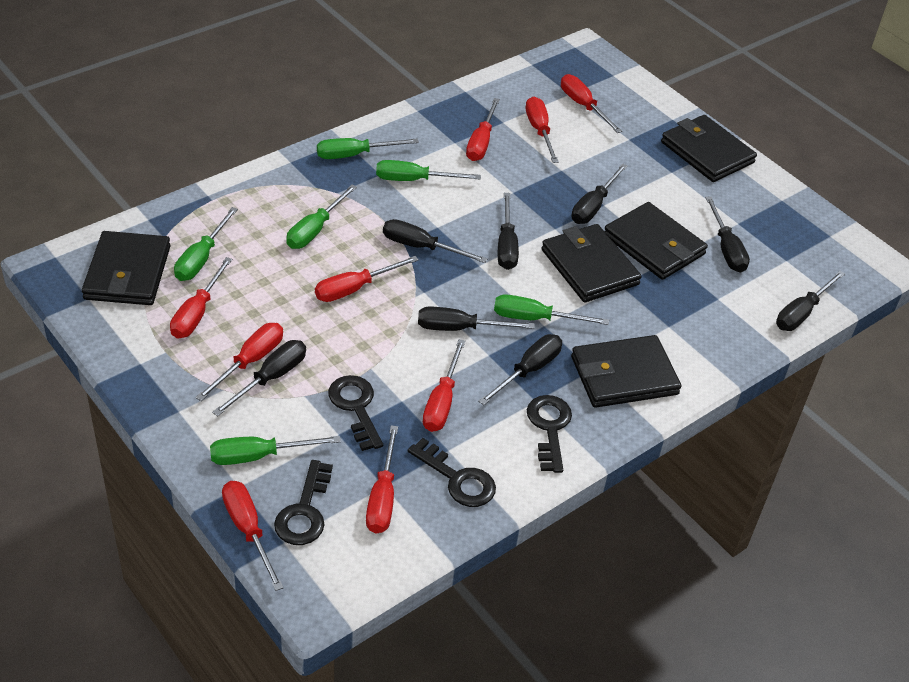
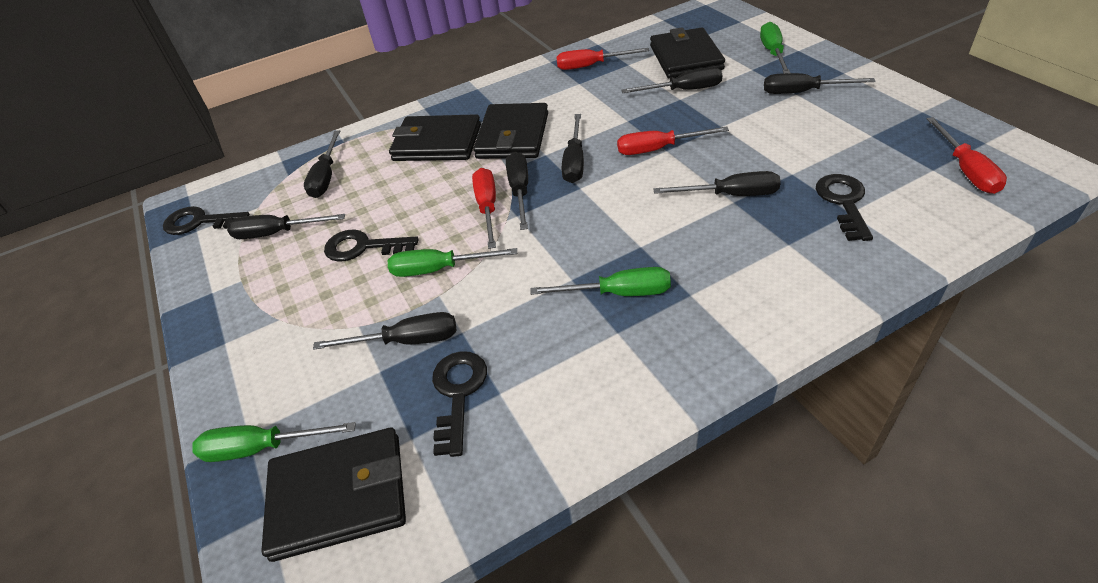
black wallet: 5 -> 4
green screwdriver: 6 -> 4
red screwdriver: 9 -> 4

